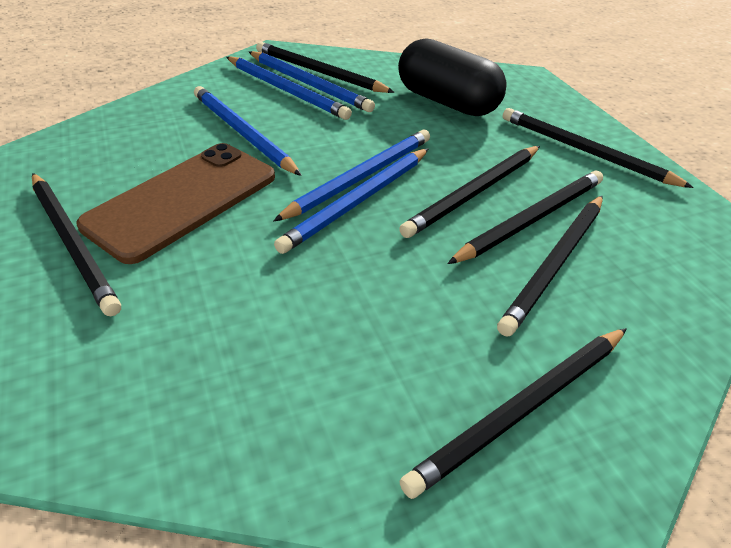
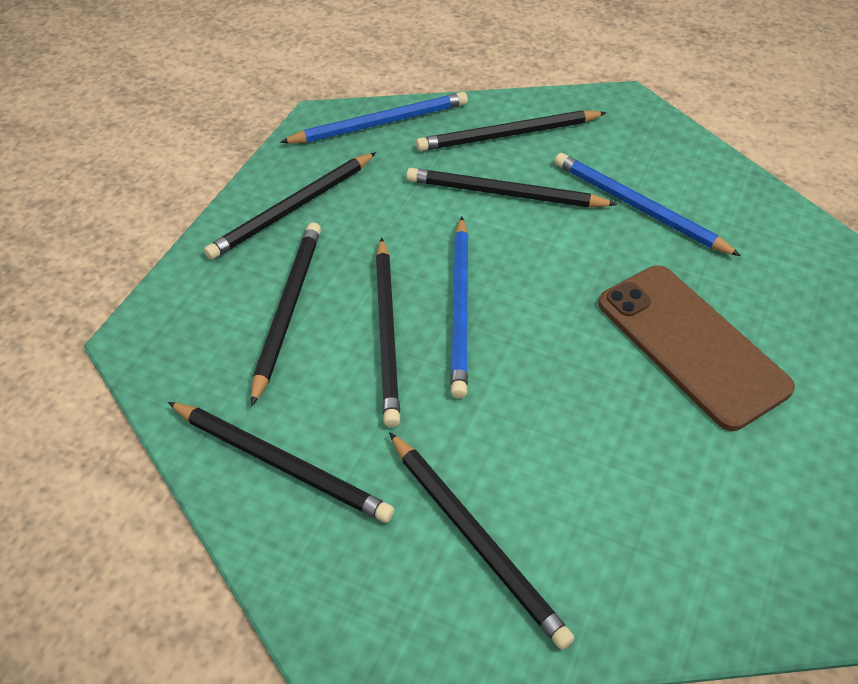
black capsule: 1 -> 0
blue pencil: 5 -> 3

